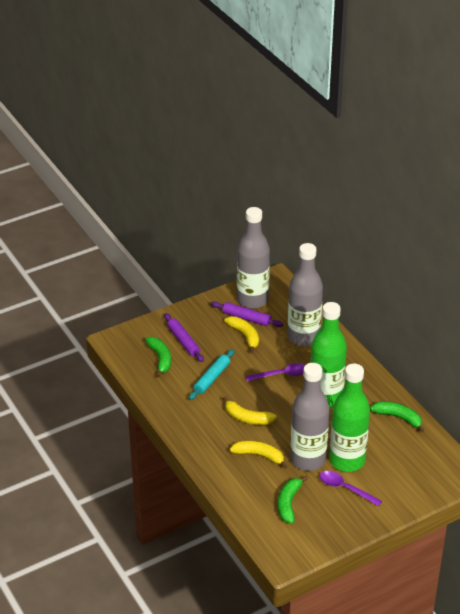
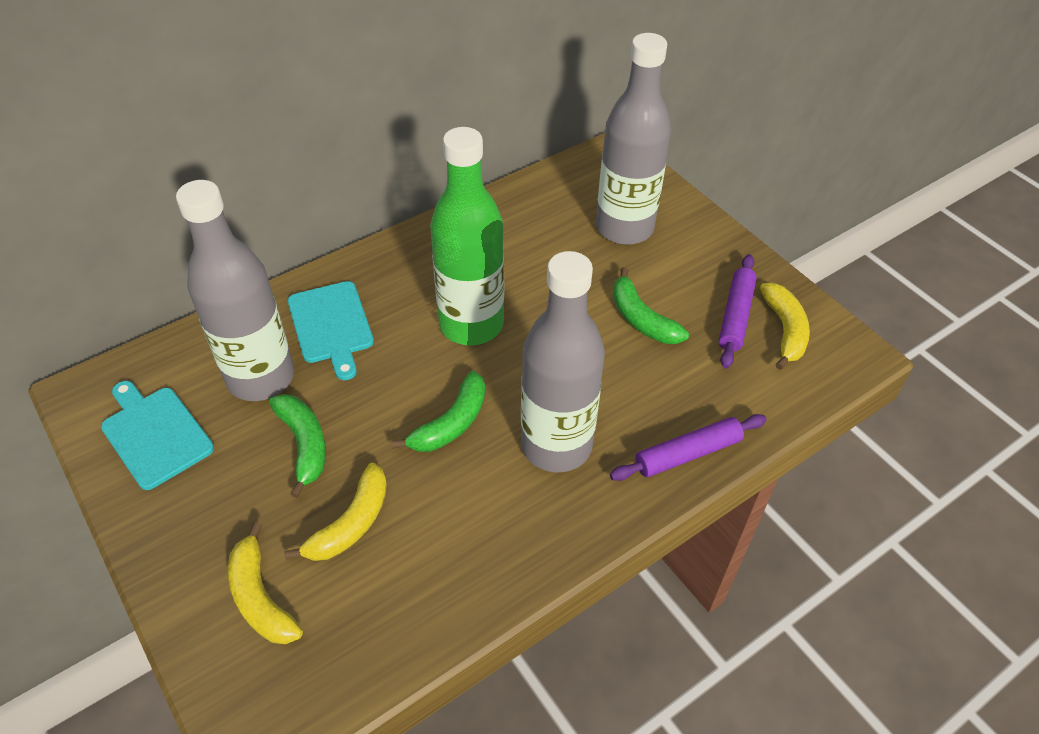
green bottle: 2 -> 1
purple spoon: 2 -> 0
turquoise cutting board: 0 -> 2
turquoise rolling pin: 1 -> 0

